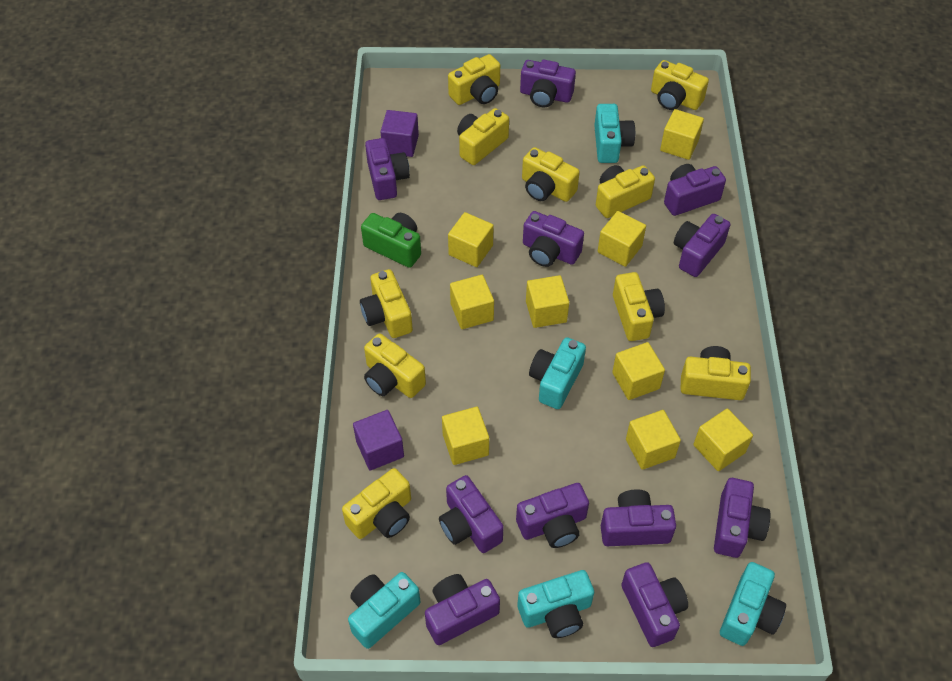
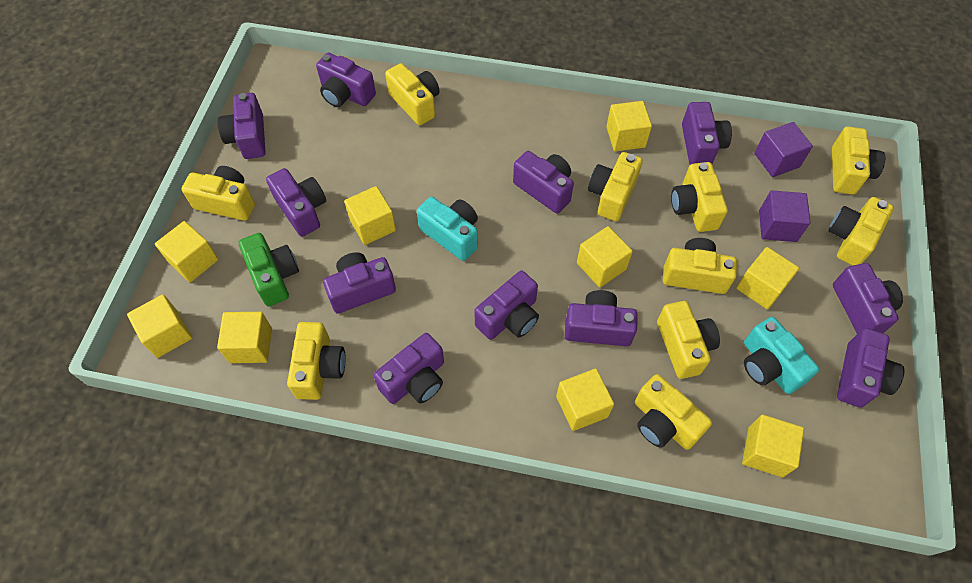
turquoise camera: 5 -> 2

